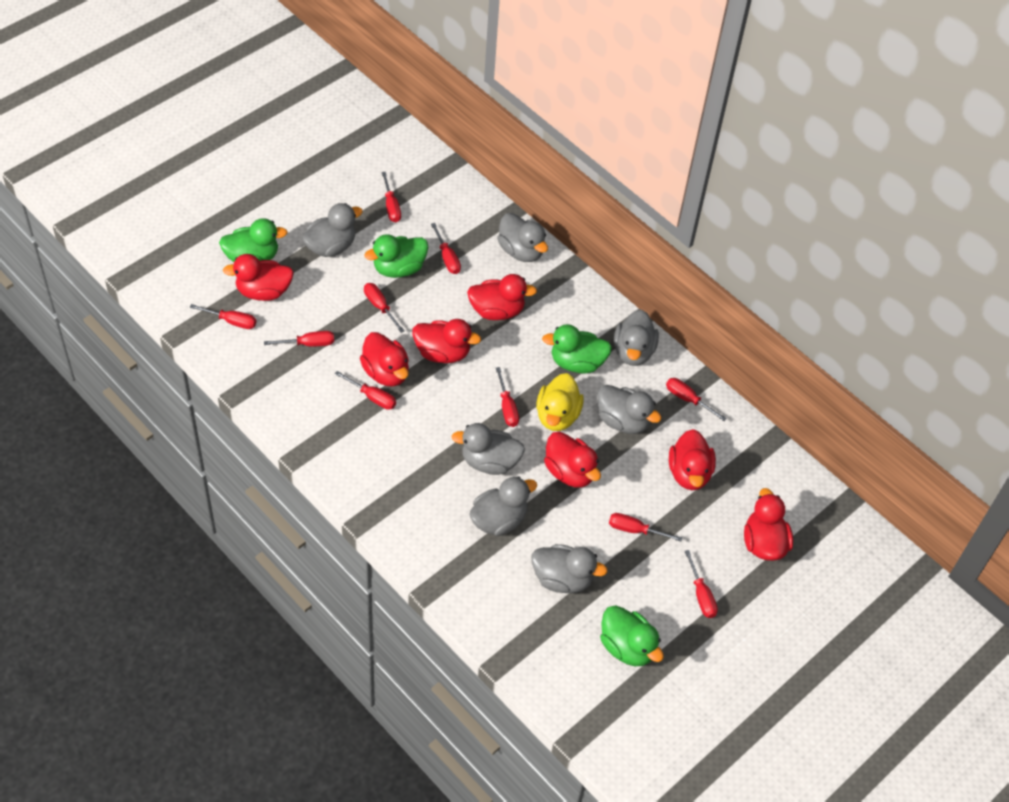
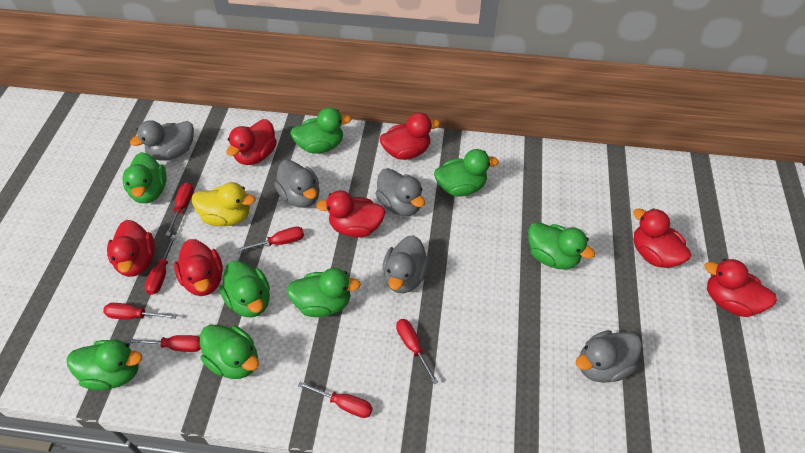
green duck: 4 -> 8
grey duck: 7 -> 5
red screwdriver: 10 -> 7

